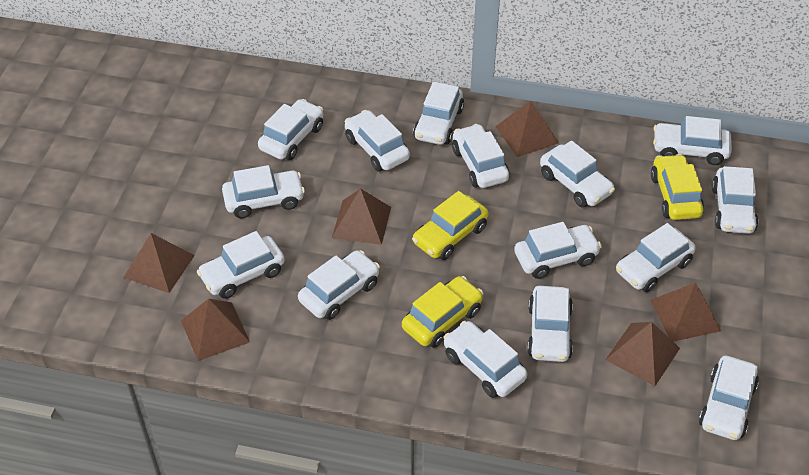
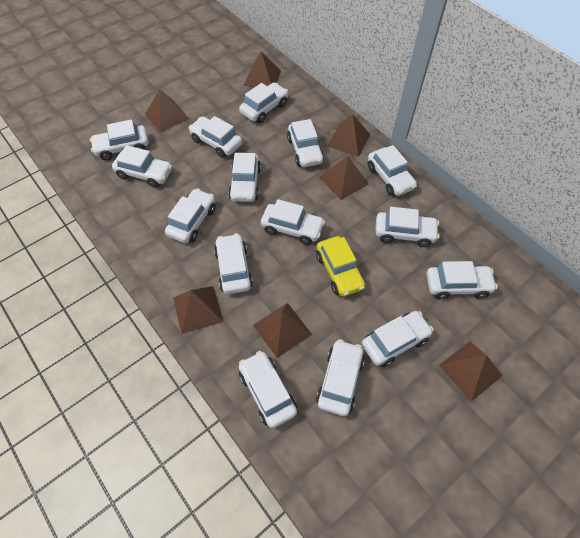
brown pyramid: 6 -> 7
yellow car: 3 -> 1

